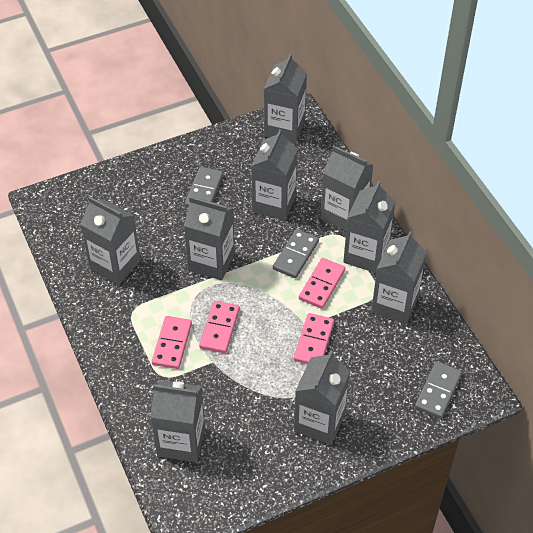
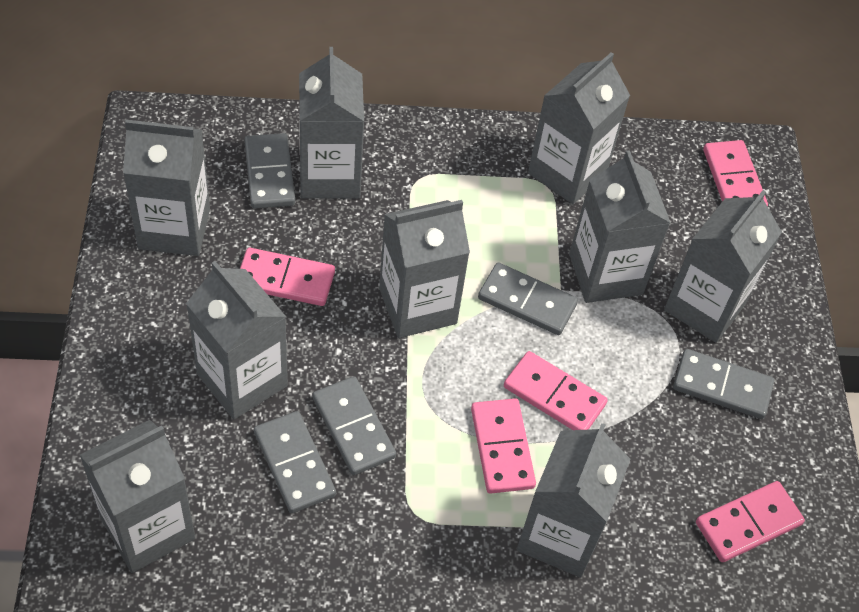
grey domino: 3 -> 5
pink domino: 4 -> 5

